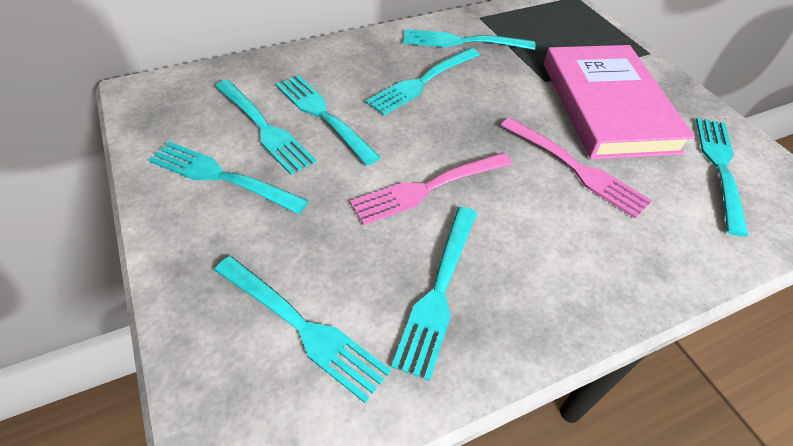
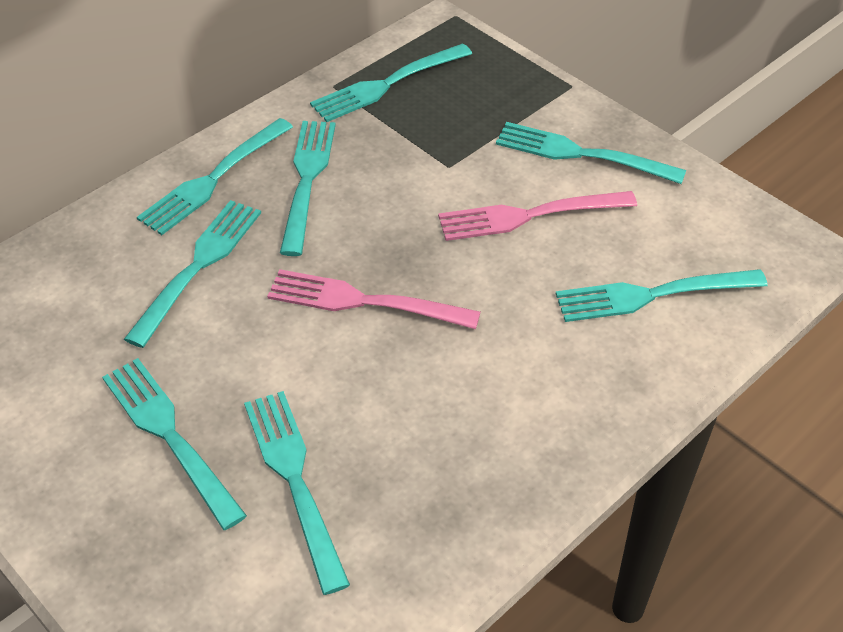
pink book: 1 -> 0

